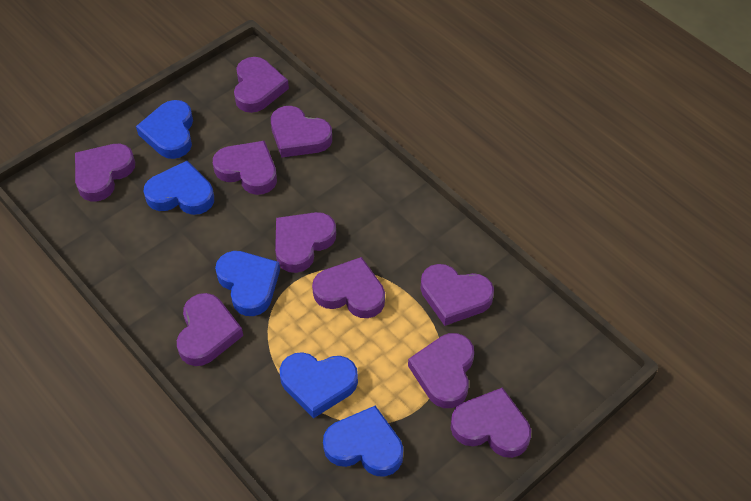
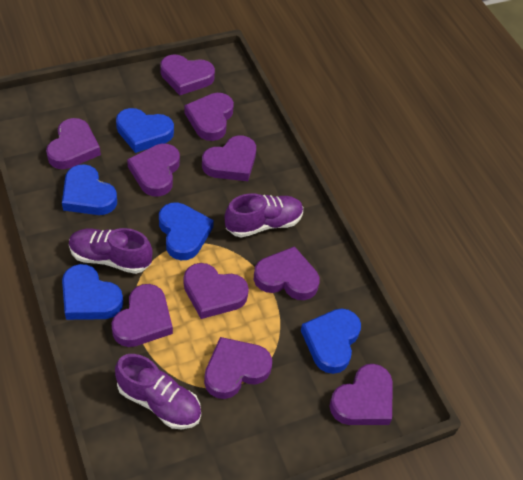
purple shoe: 0 -> 3

